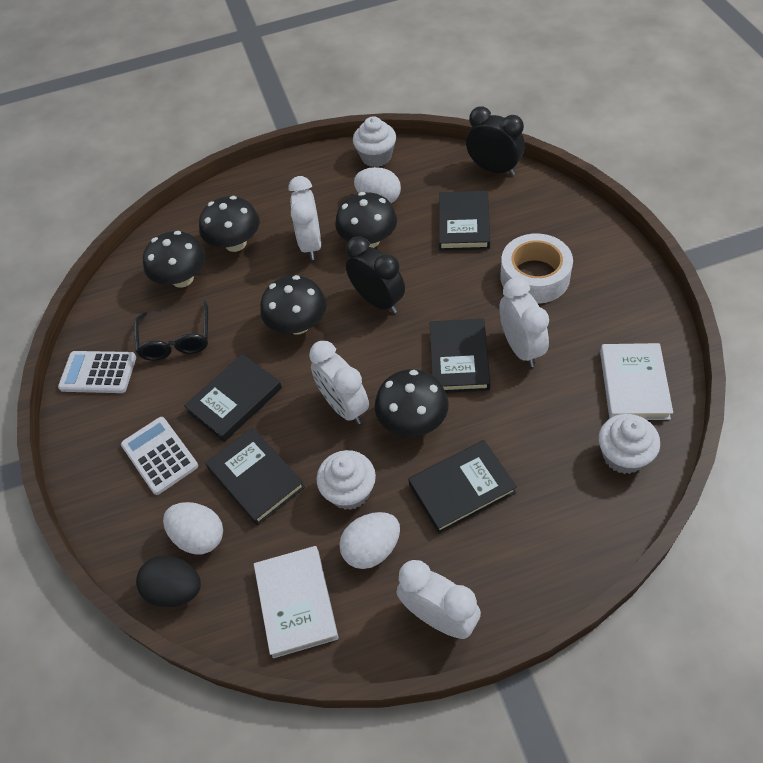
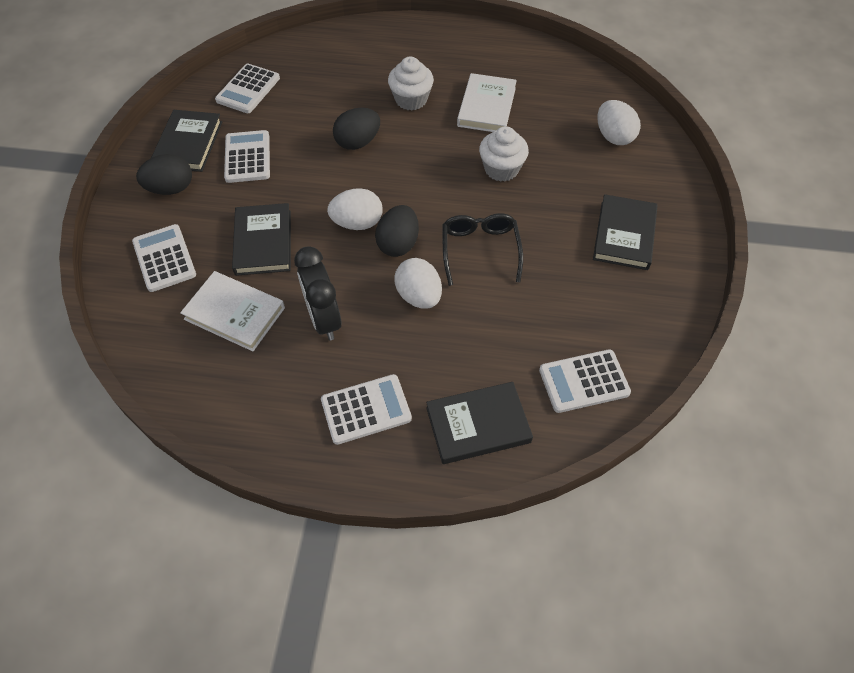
black book: 5 -> 4
black clock: 2 -> 1
black egg: 1 -> 3
black mushroom: 5 -> 0
white calculator: 2 -> 5
white clock: 4 -> 0
white cupcake: 3 -> 2
white tape: 1 -> 0

